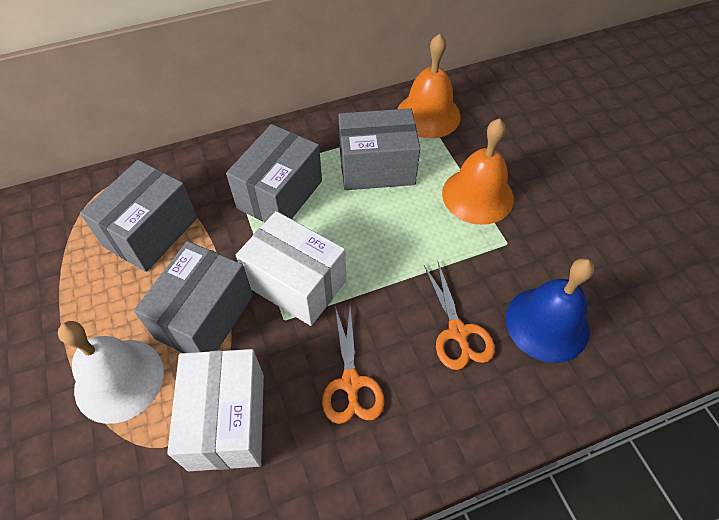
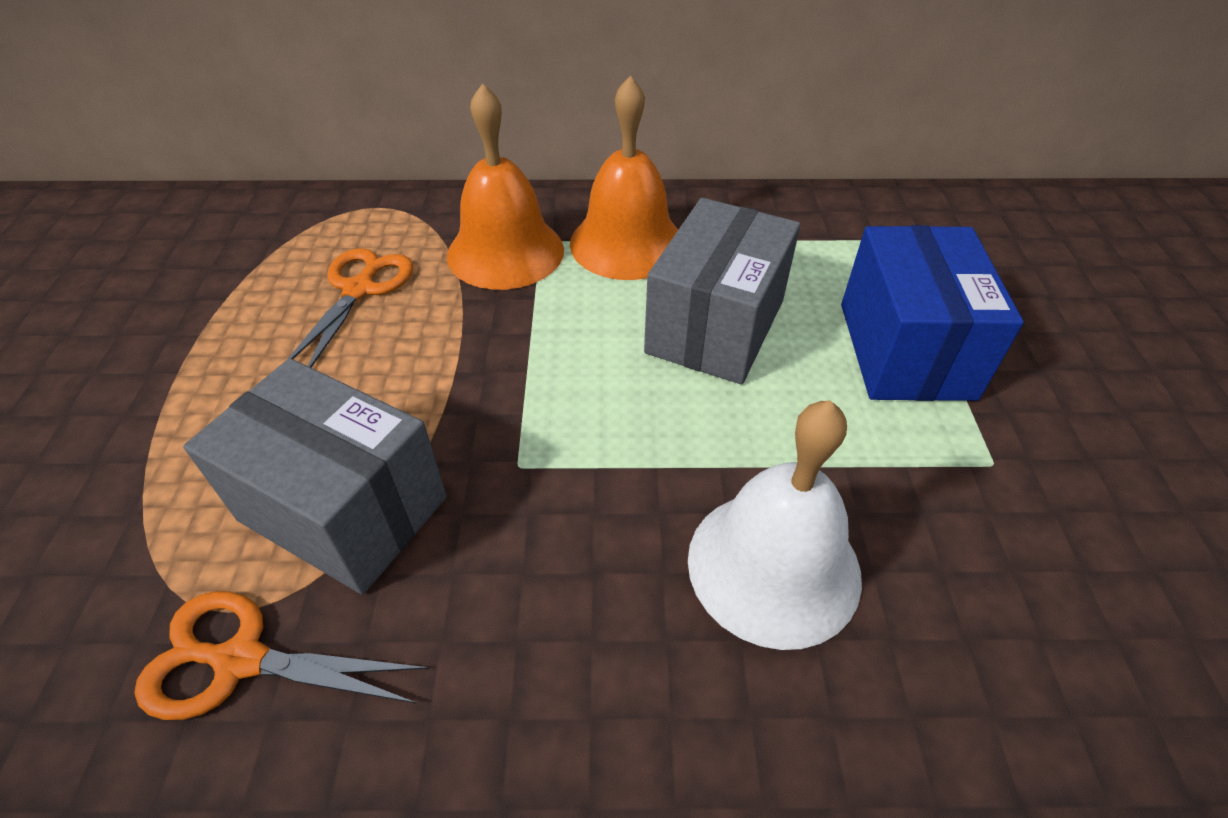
blue bell: 1 -> 0
blue box: 0 -> 1
grey box: 4 -> 2
white box: 2 -> 0

